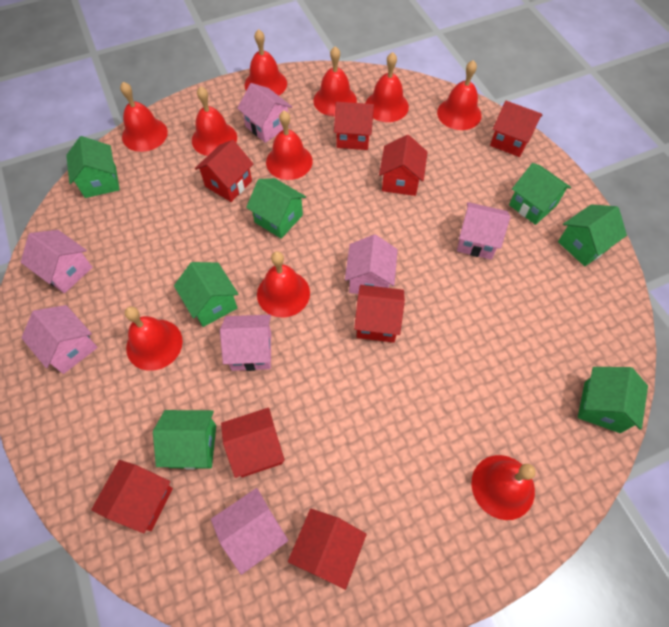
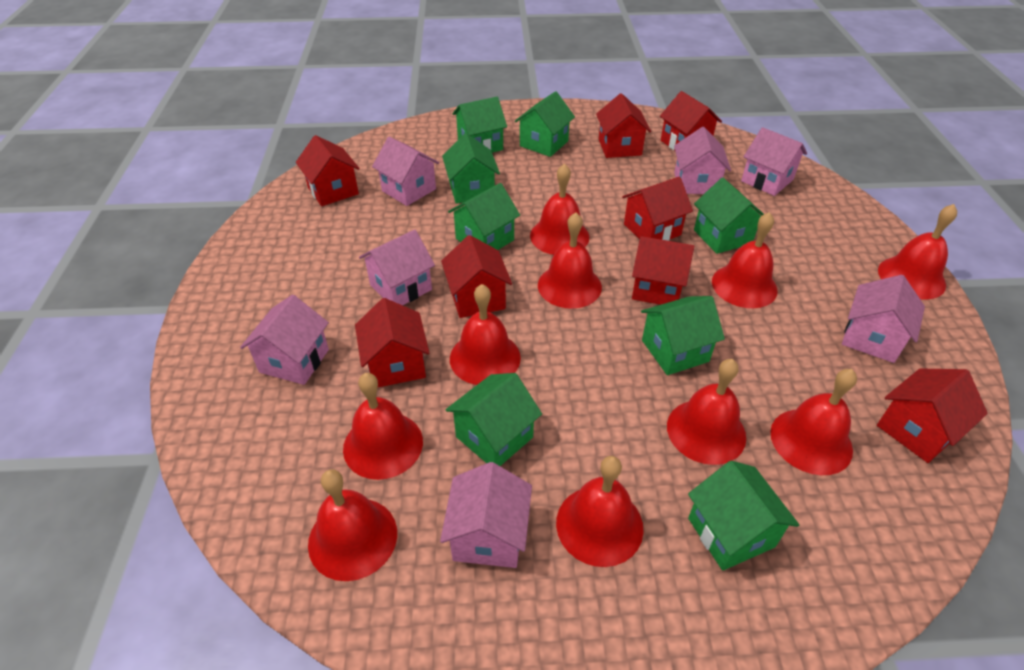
green house: 7 -> 8

